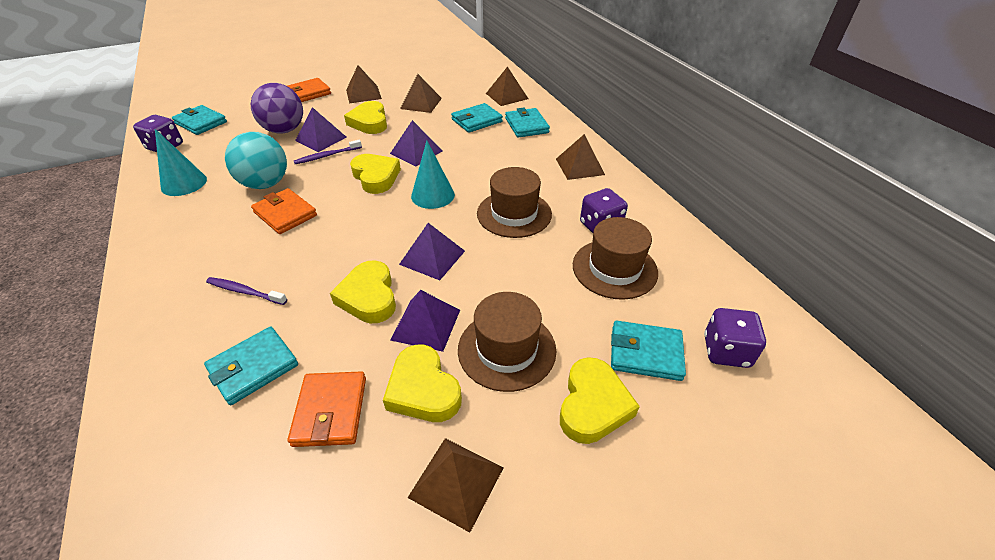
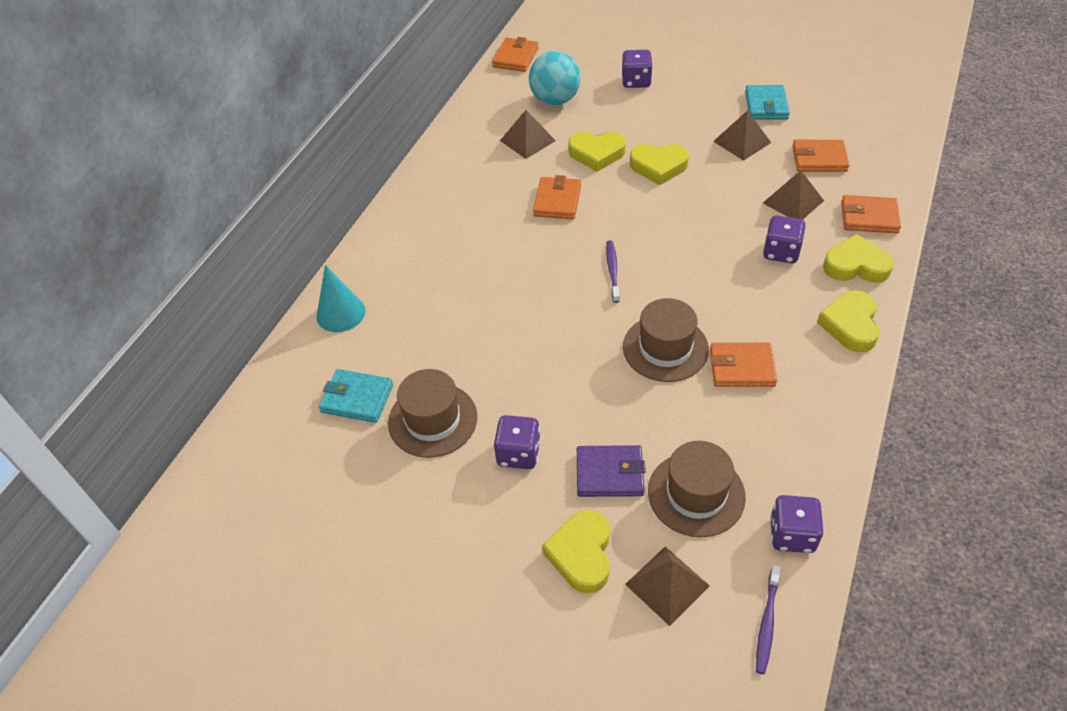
brown pyramid: 5 -> 4
orange wallet: 3 -> 5
purple ball: 1 -> 0
purple dice: 3 -> 4
purple pyramid: 4 -> 0
purple wallet: 0 -> 1
turquoise cone: 2 -> 1
turquoise wallet: 5 -> 2

